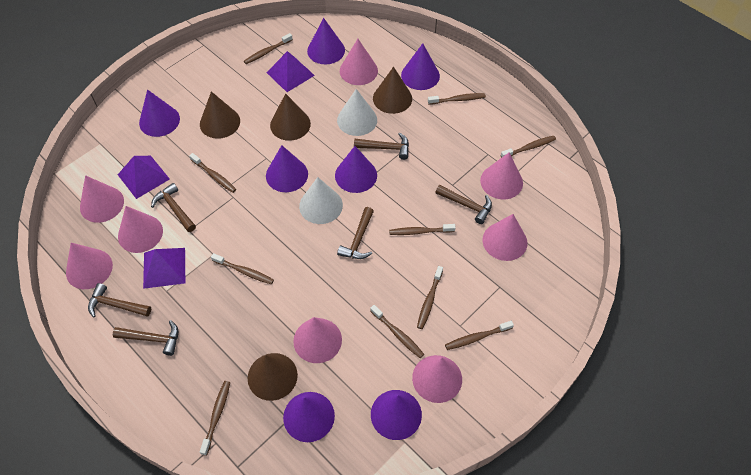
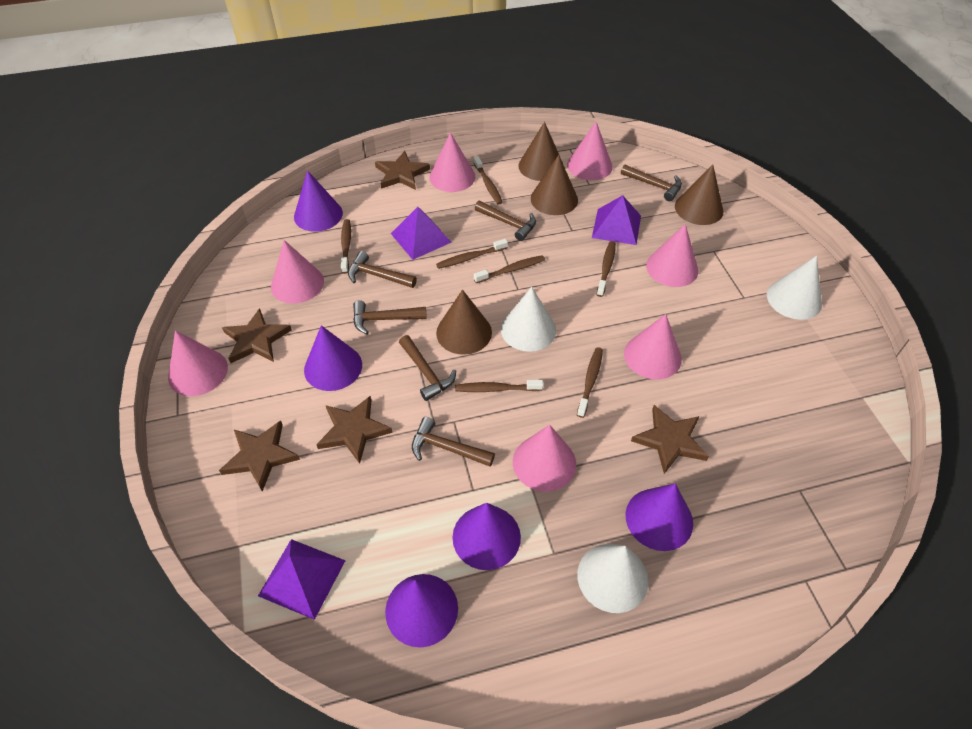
brown star: 0 -> 5
brown toothbrush: 10 -> 7
pink cone: 8 -> 7
purple cone: 7 -> 5
white cone: 2 -> 3

